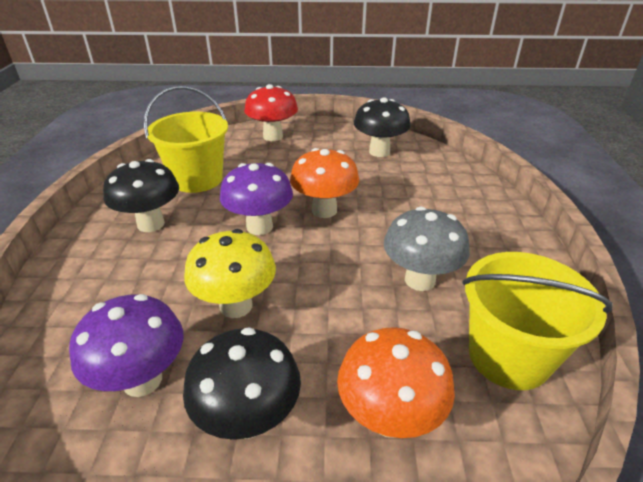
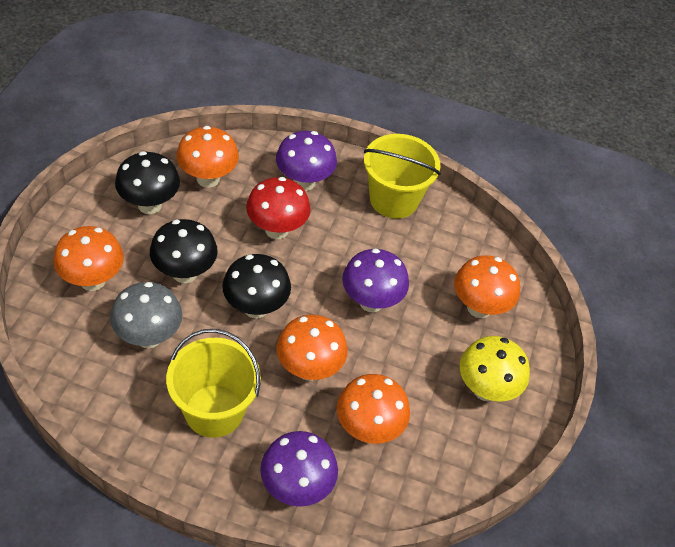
orange mushroom: 2 -> 5
purple mushroom: 2 -> 3

